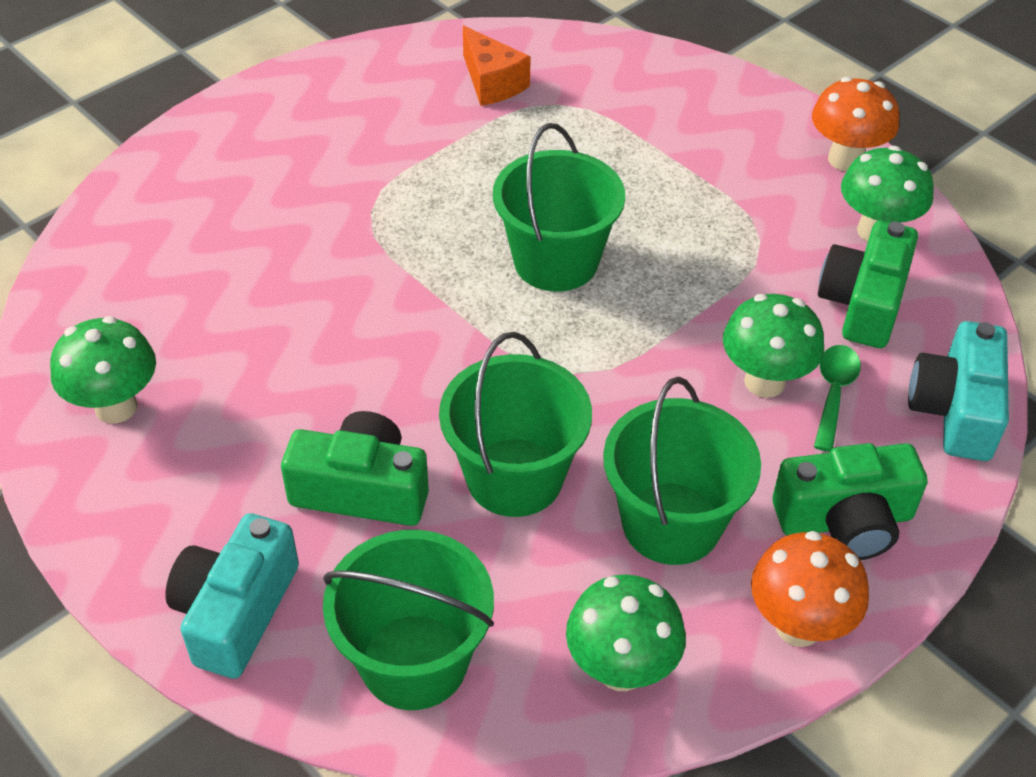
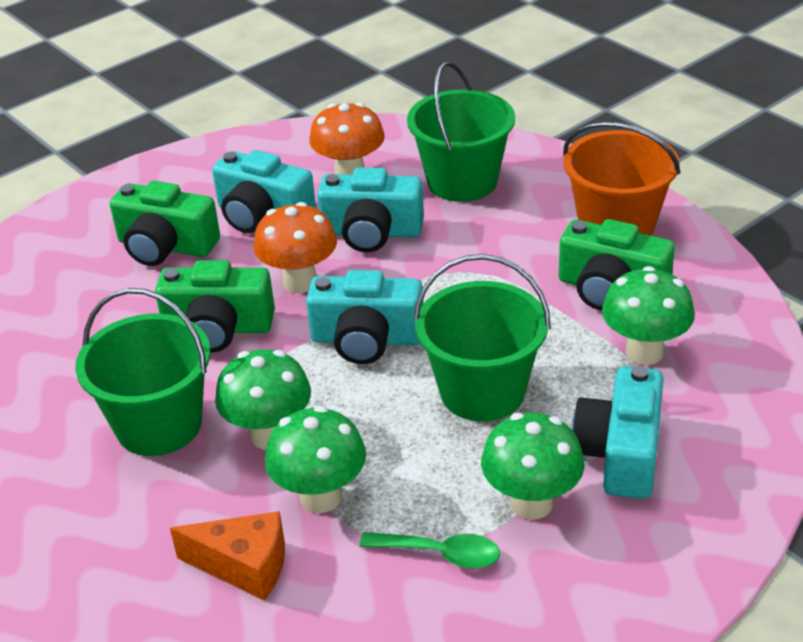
green bucket: 4 -> 3
orange bucket: 0 -> 1
turquoise camera: 2 -> 4

